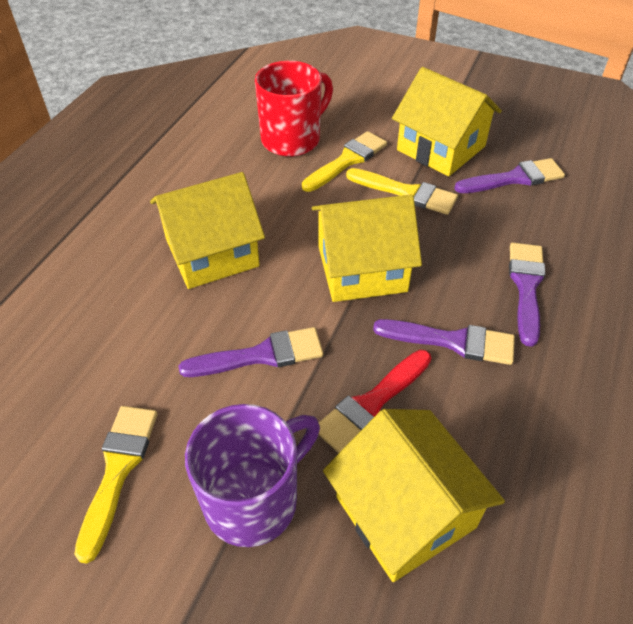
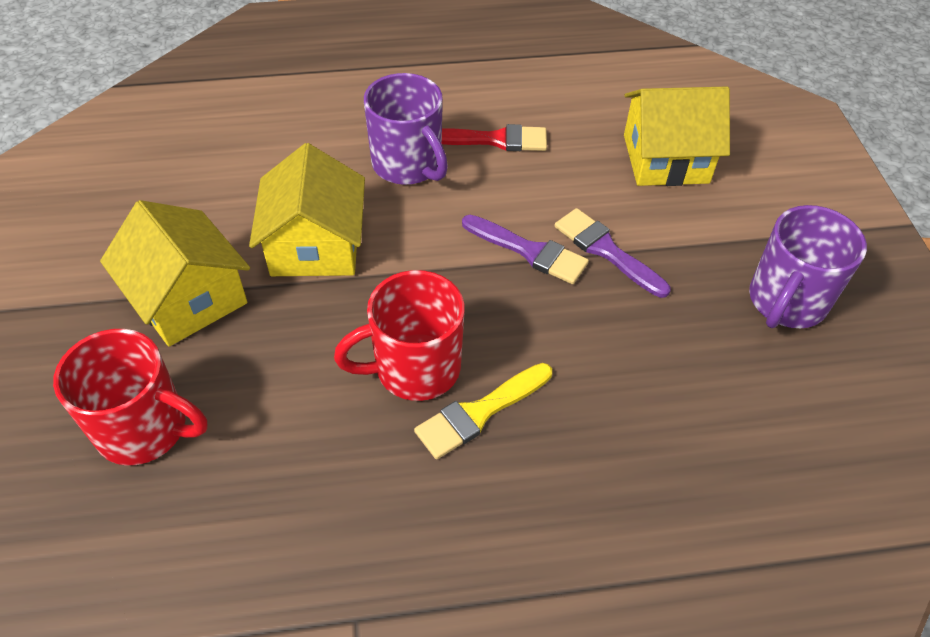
purple brush: 4 -> 2
purple mug: 1 -> 2
red mug: 1 -> 2
yellow brush: 3 -> 1
yellow house: 4 -> 3

